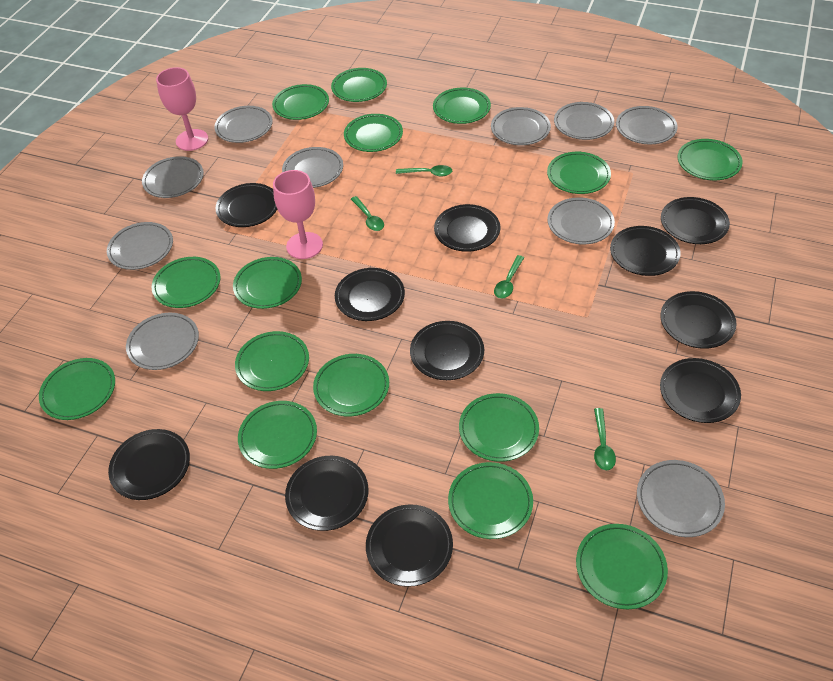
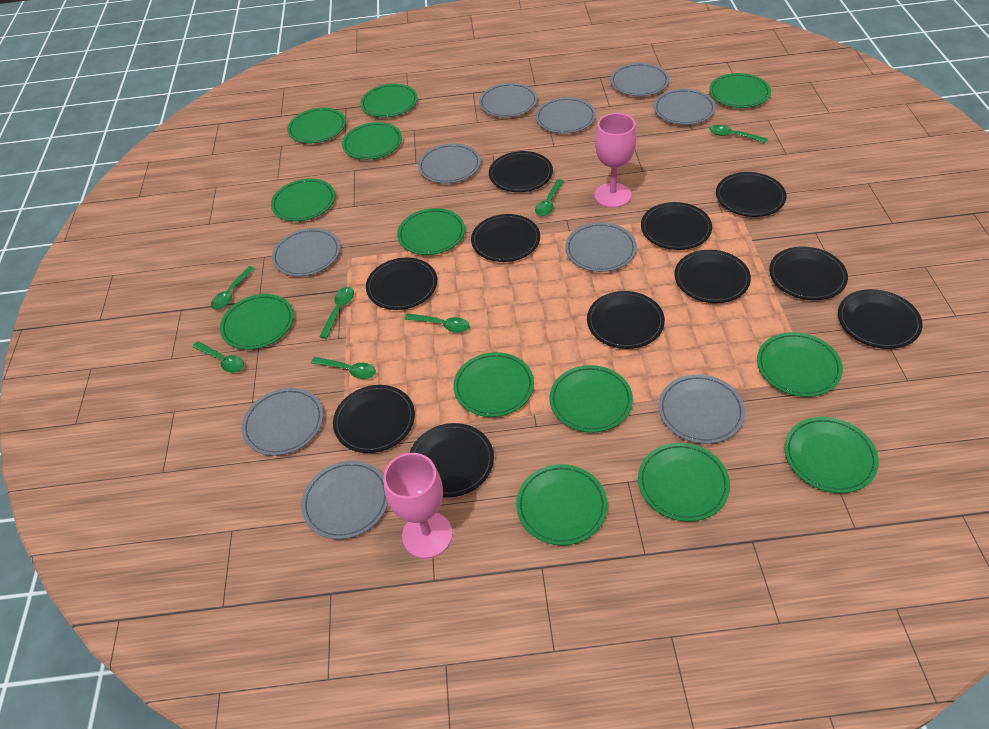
green plate: 15 -> 13
green spoon: 4 -> 7

